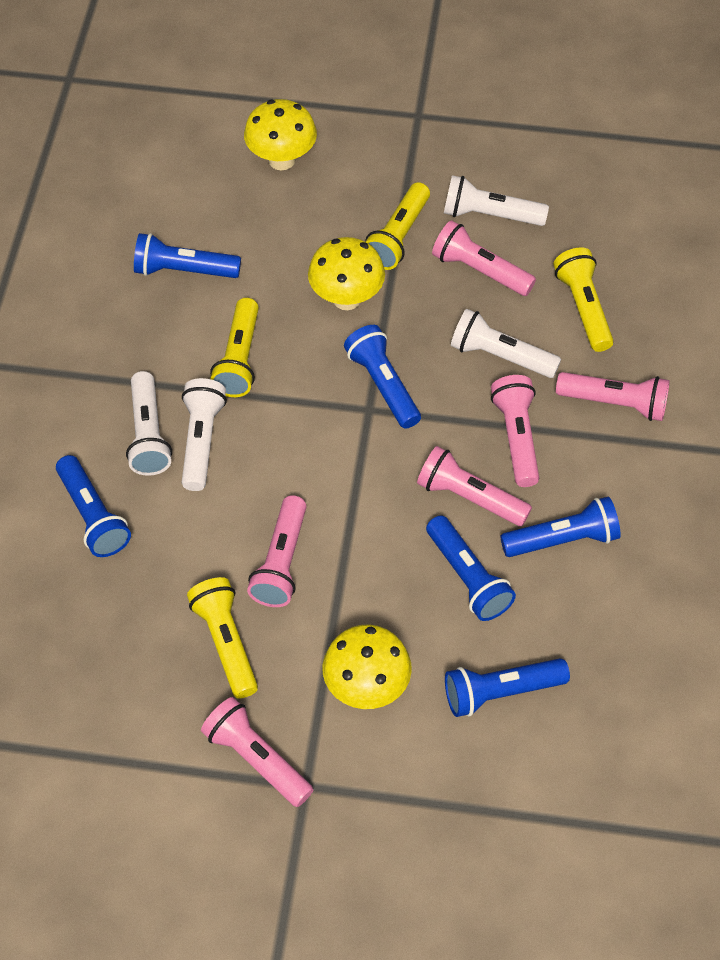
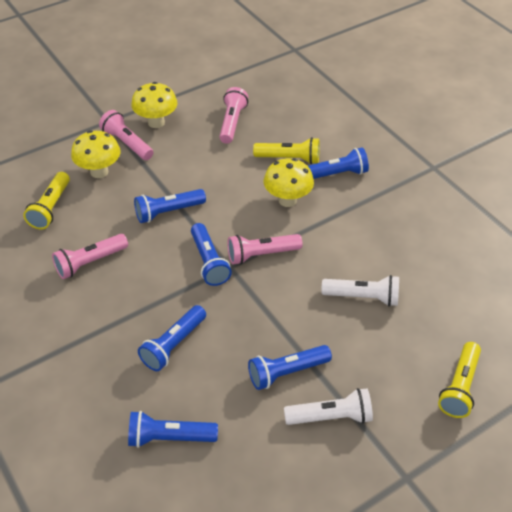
pink flashlight: 6 -> 4
white flashlight: 4 -> 2
yellow flashlight: 4 -> 3

